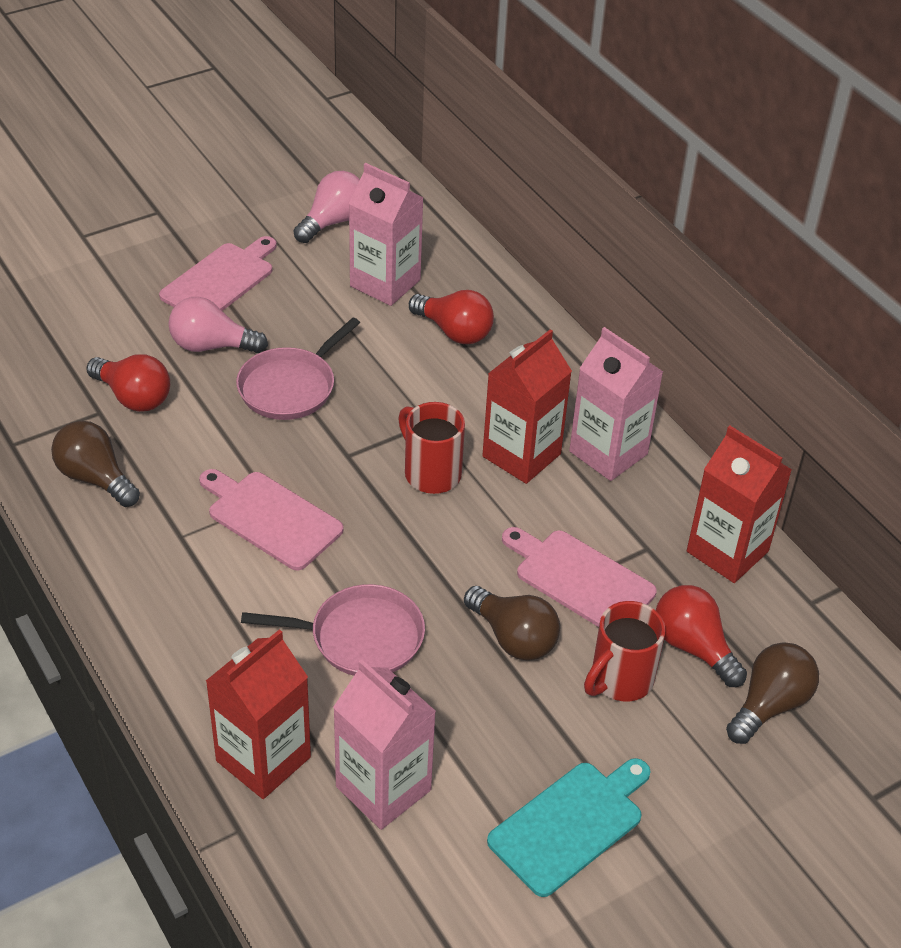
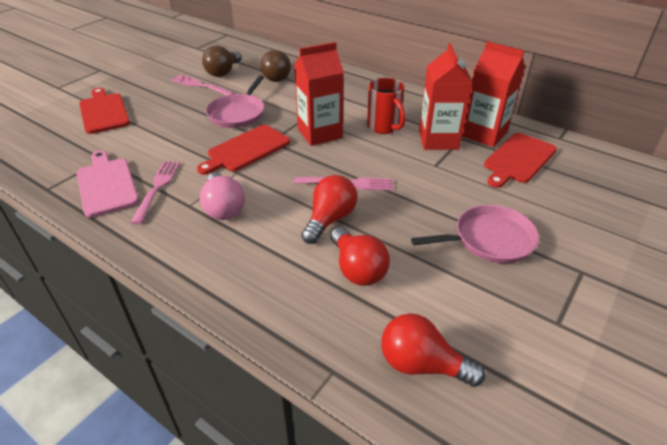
brown light bulb: 3 -> 2
pink carton: 3 -> 0
pink cutting board: 3 -> 1
pink fork: 0 -> 3
pink light bulb: 2 -> 1
red cutting board: 0 -> 3
red mug: 2 -> 1
turquoise cutting board: 1 -> 0

